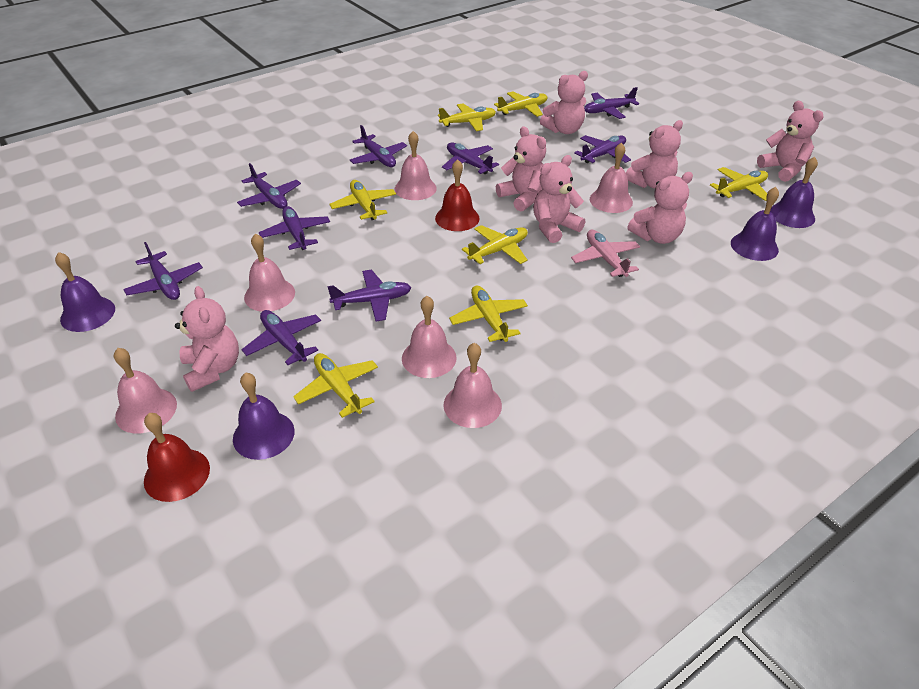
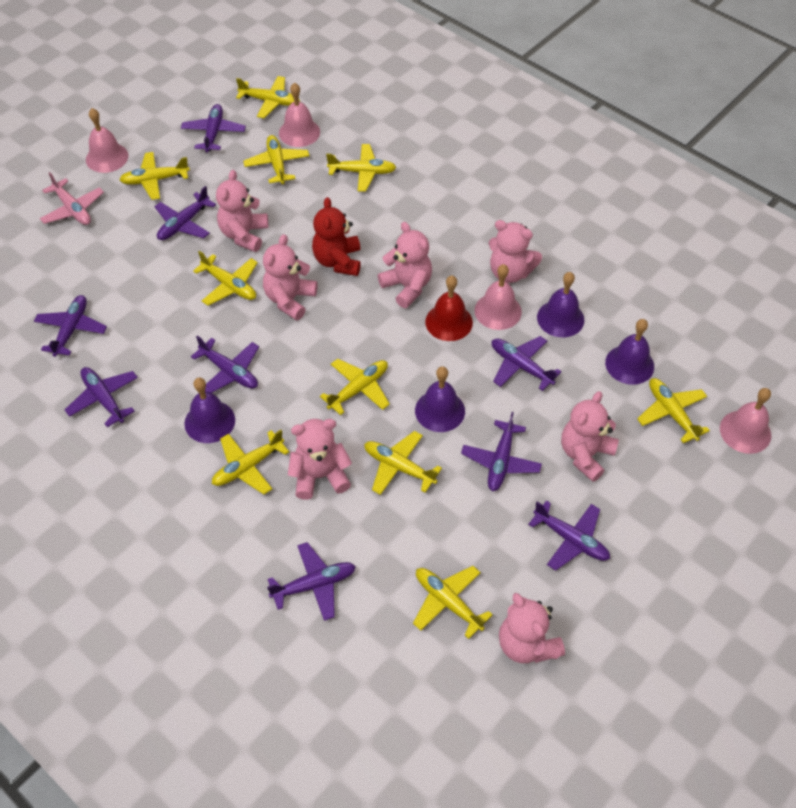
pink bell: 6 -> 4
red bell: 2 -> 1
red teddy bear: 0 -> 1
yellow plane: 7 -> 10

